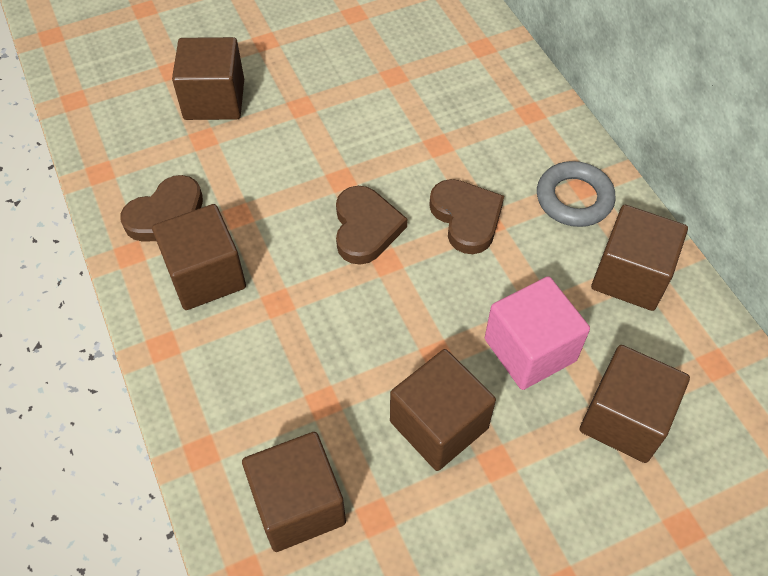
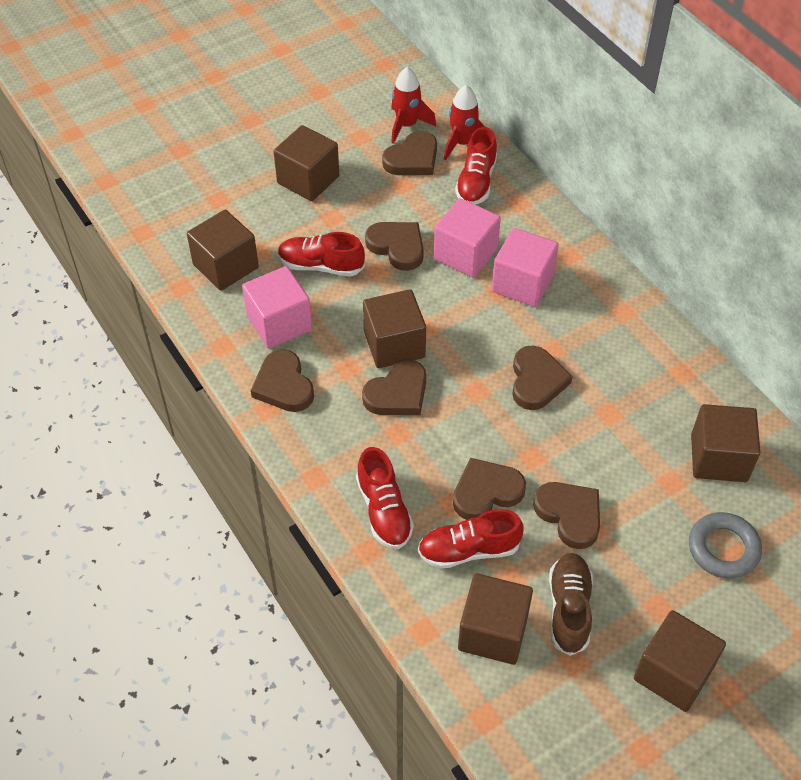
brown heart: 3 -> 7
brown shoe: 0 -> 1
pink cube: 1 -> 3
red rocket: 0 -> 2
red shoe: 0 -> 4

